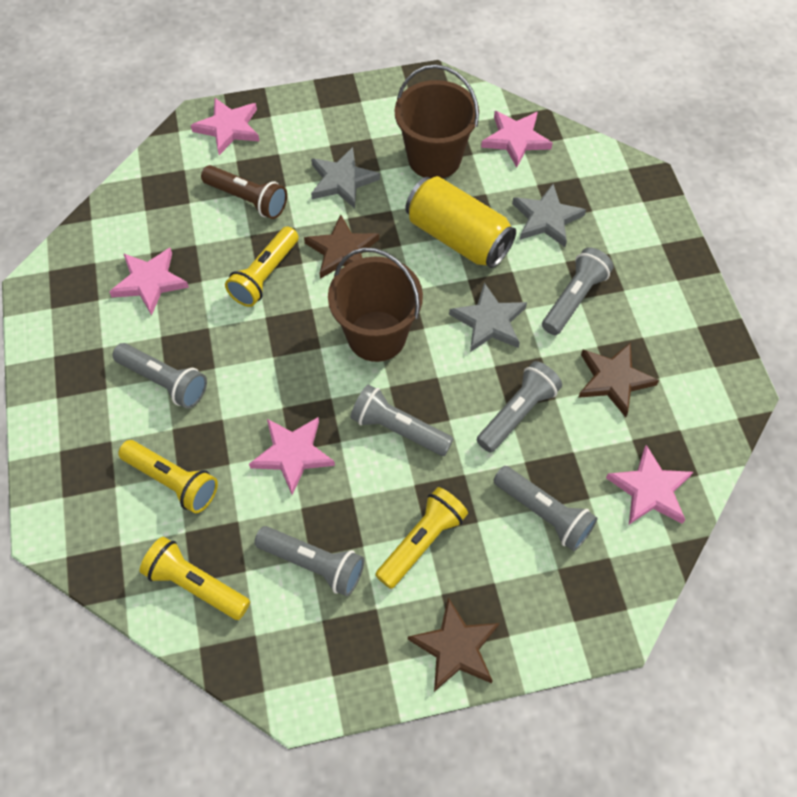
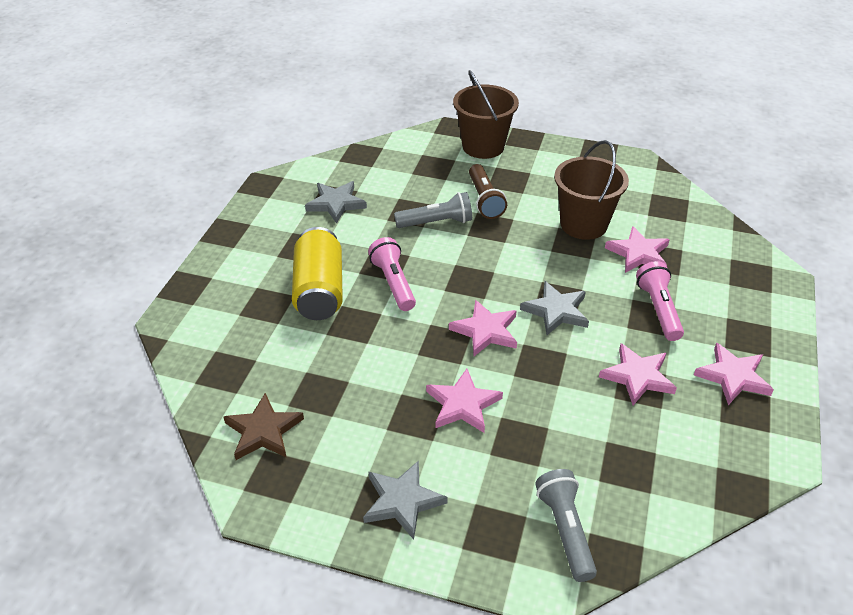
brown star: 3 -> 1
grey flashlight: 6 -> 2
pink flashlight: 0 -> 2
yellow flashlight: 4 -> 0

